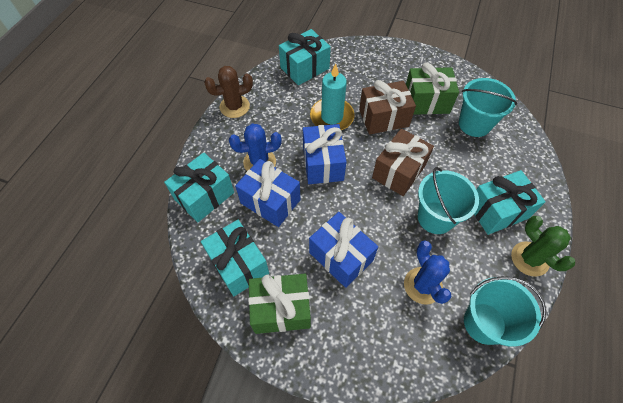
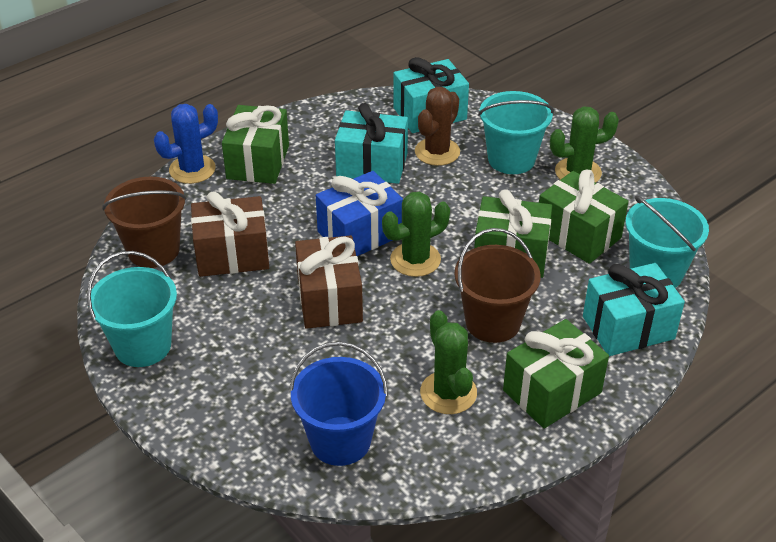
blue bucket: 0 -> 1
blue cactus: 2 -> 1
blue gift: 3 -> 1
brown bucket: 0 -> 2
green cactus: 1 -> 3
green gift: 2 -> 4
turquoise candle: 1 -> 0
turquoise gift: 4 -> 3

